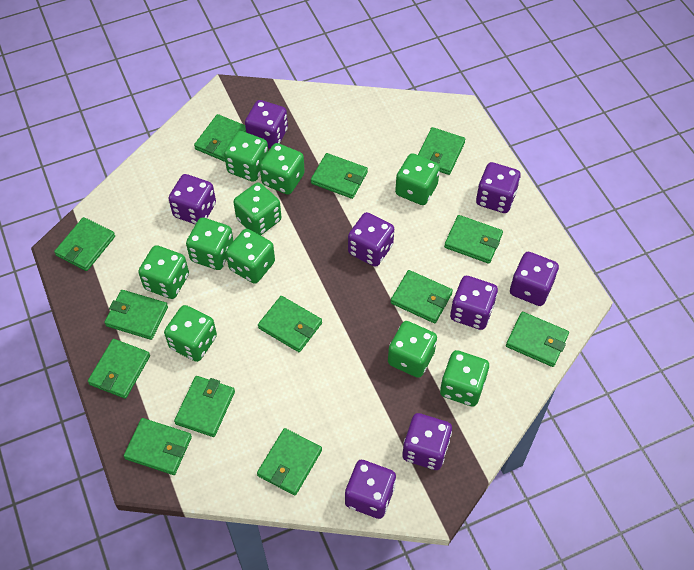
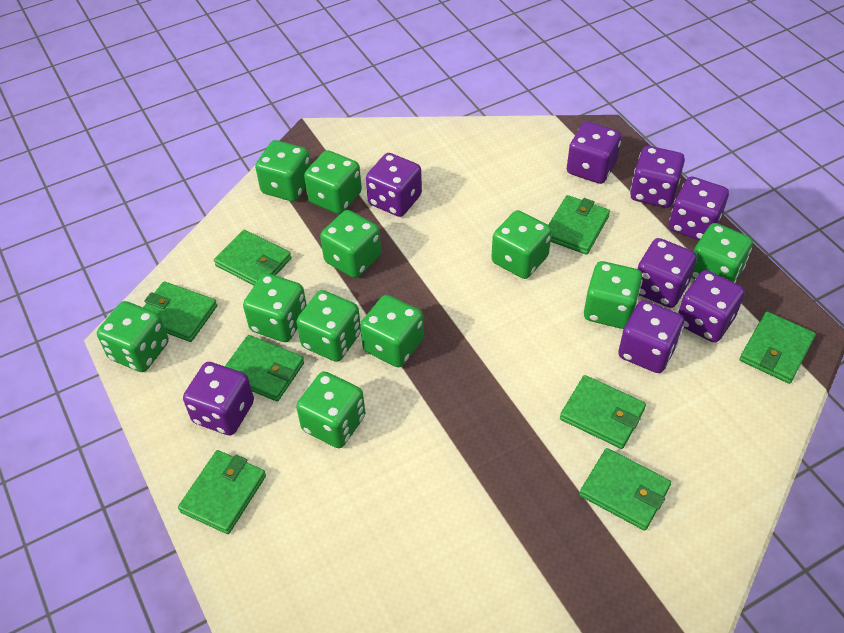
green dice: 10 -> 11
green wallet: 13 -> 8

